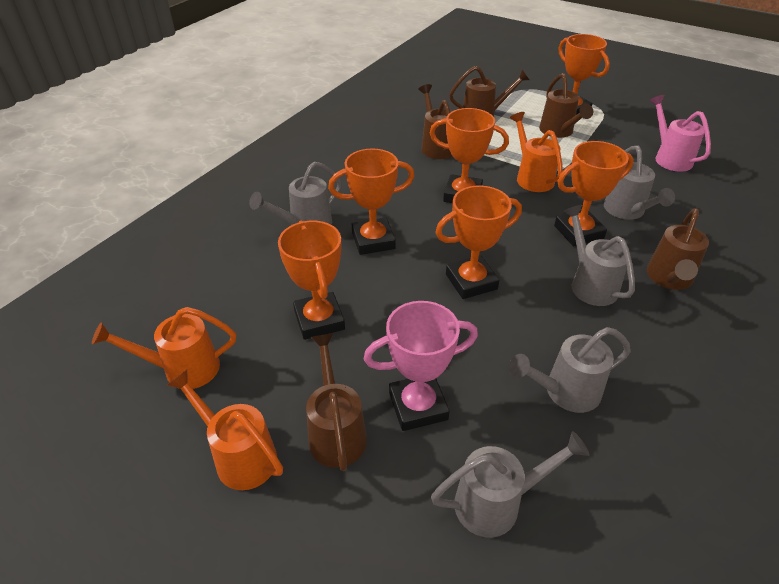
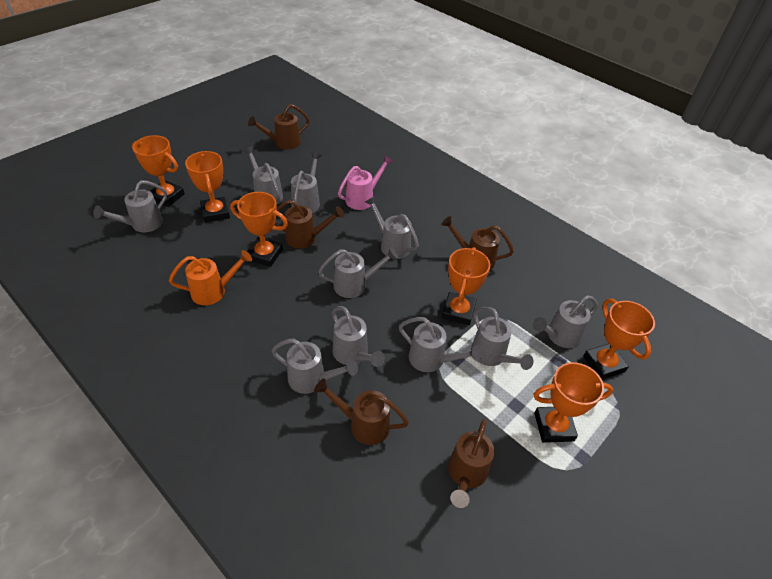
grey watering can: 5 -> 10
orange watering can: 3 -> 1
pink trophy: 1 -> 0

